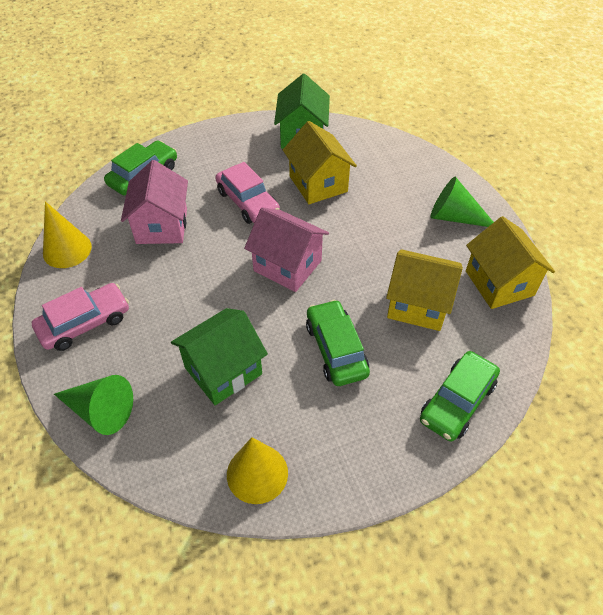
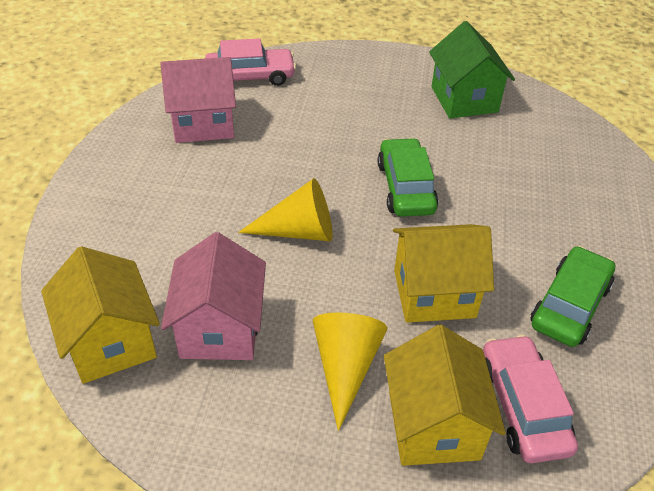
green car: 3 -> 2
green cone: 2 -> 0
green house: 2 -> 1

